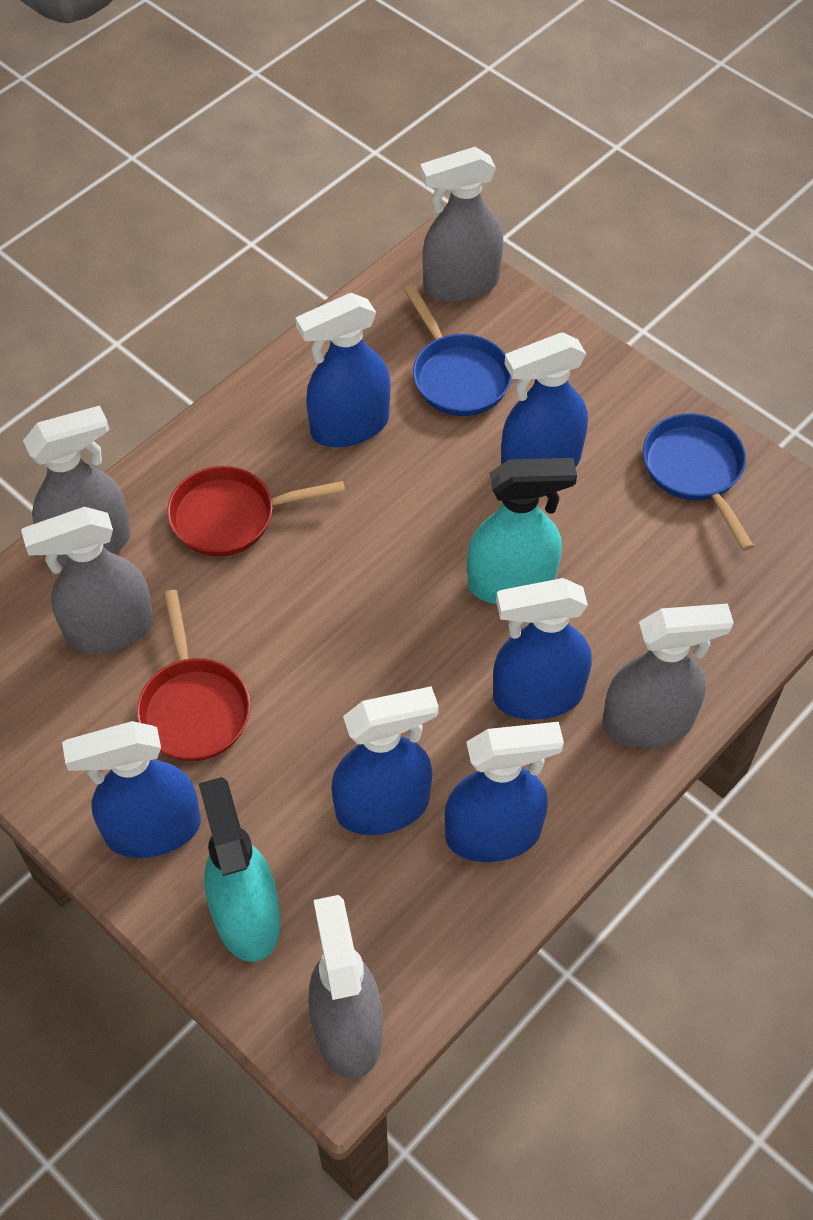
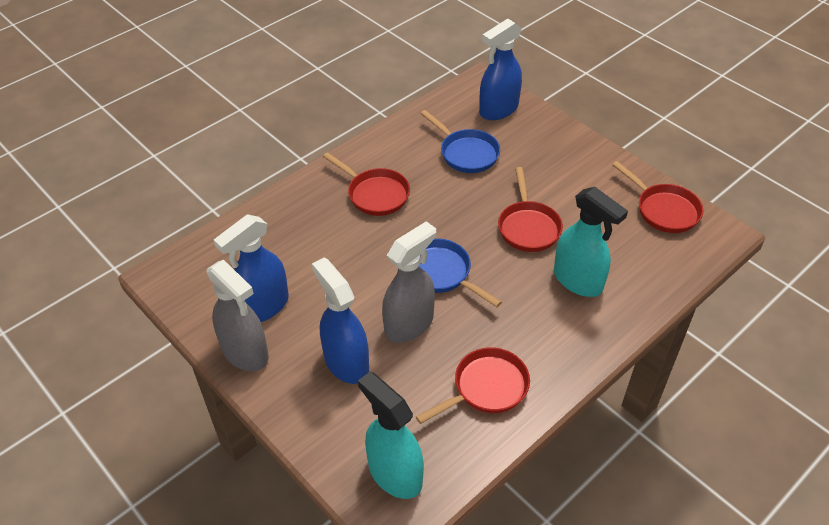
blue spray bottle: 6 -> 3
grey spray bottle: 5 -> 2
red pan: 2 -> 4

